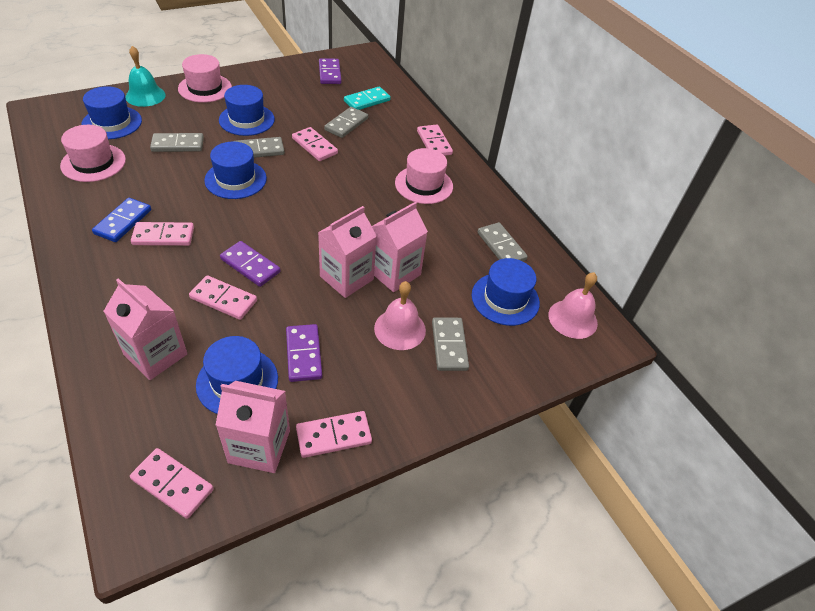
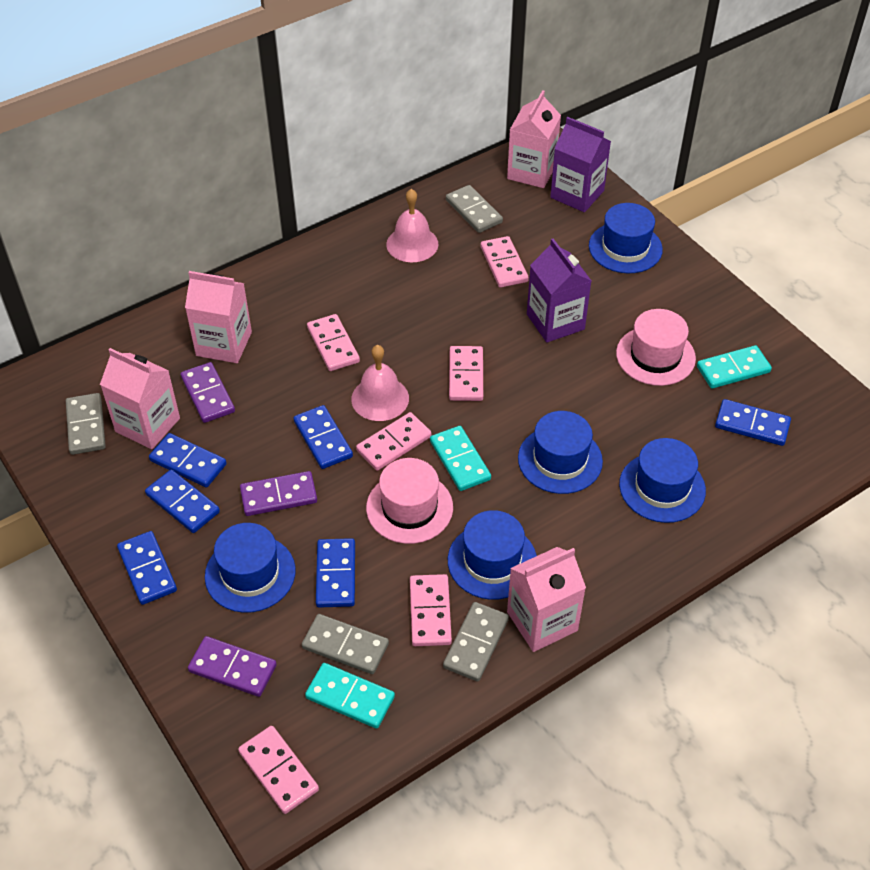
blue domino: 1 -> 6
grey domino: 5 -> 4
pink hat: 3 -> 2
purple carton: 0 -> 2
turquoise bell: 1 -> 0
turquoise domino: 1 -> 3

